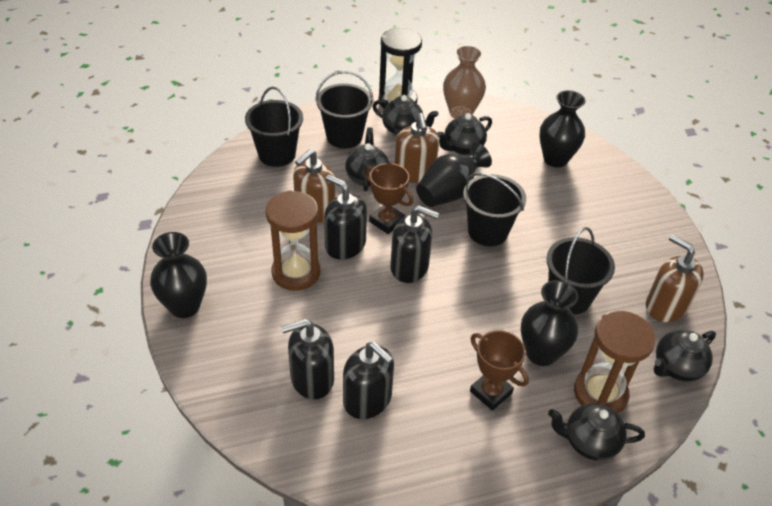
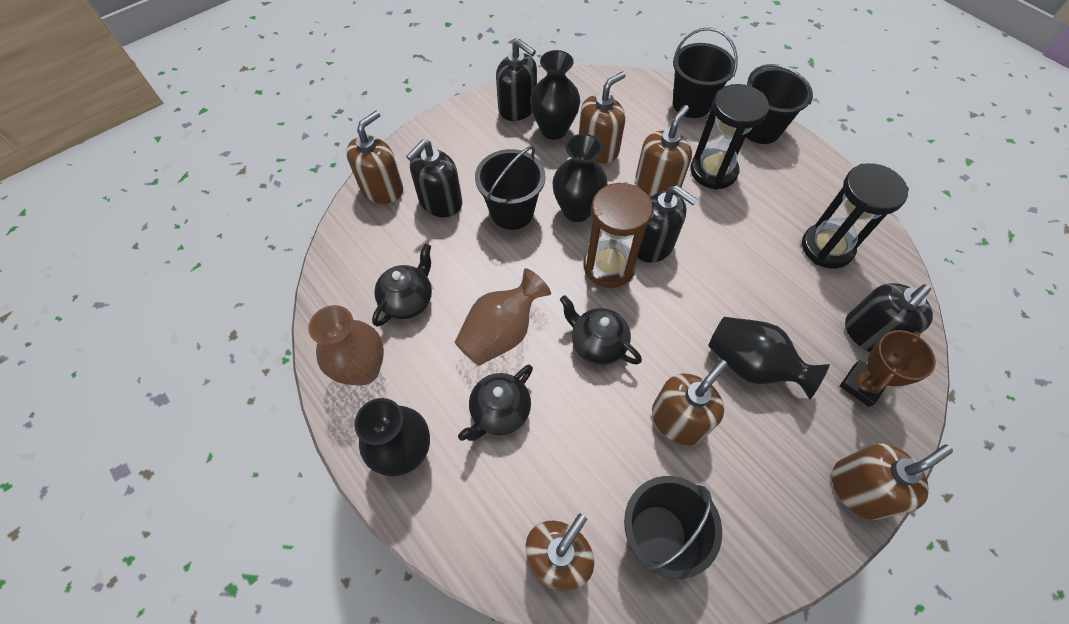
black hourglass: 1 -> 2
black teapot: 5 -> 3
brown hourglass: 2 -> 1
brown soap dispenser: 3 -> 6
brown trophy: 2 -> 1
brown vase: 1 -> 2

